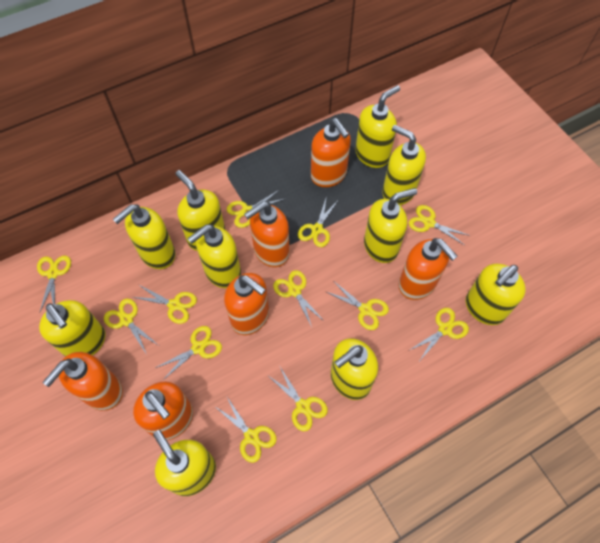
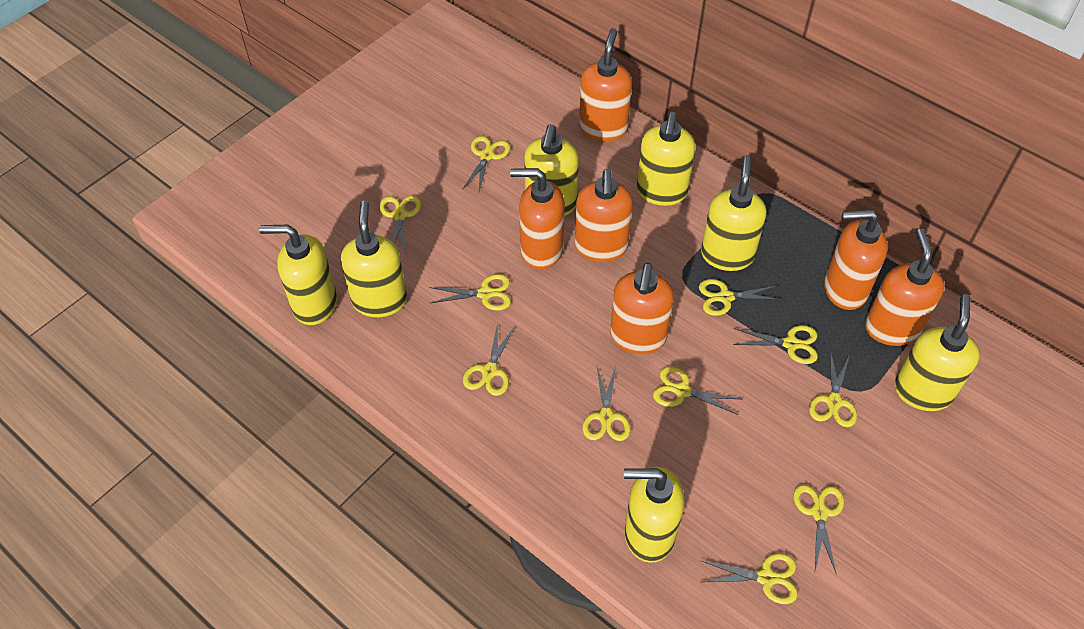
yellow scissors: 12 -> 11
yellow soap dispenser: 10 -> 7

